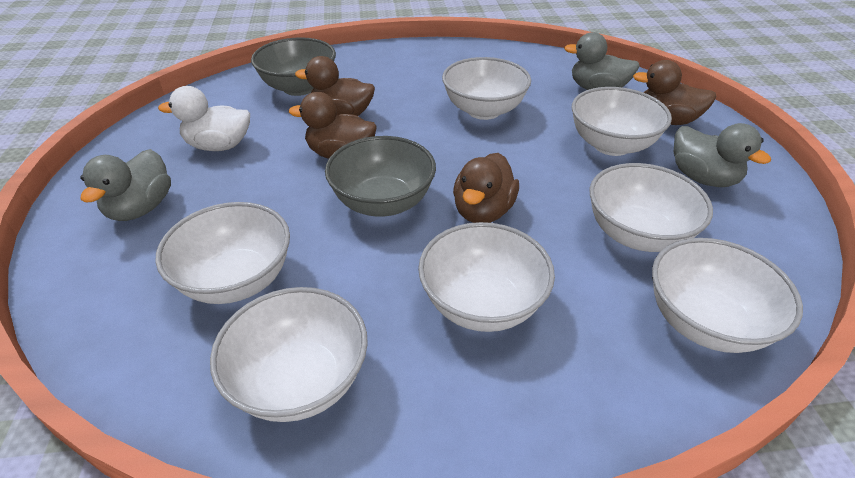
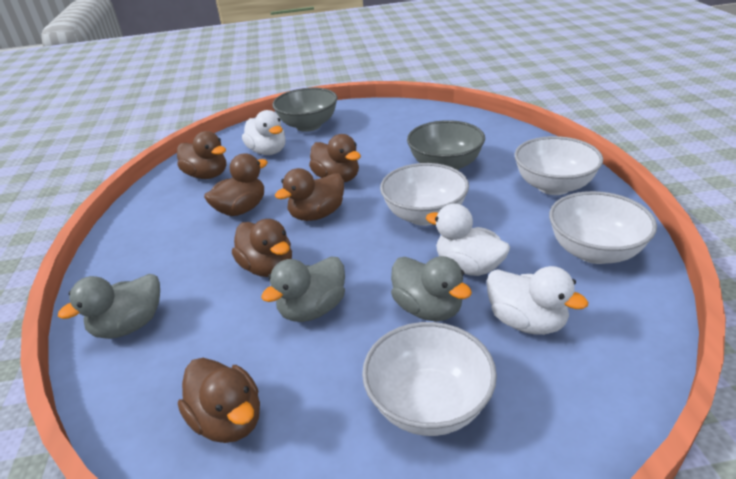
brown duck: 4 -> 6
white bowl: 7 -> 4
white duck: 1 -> 3

